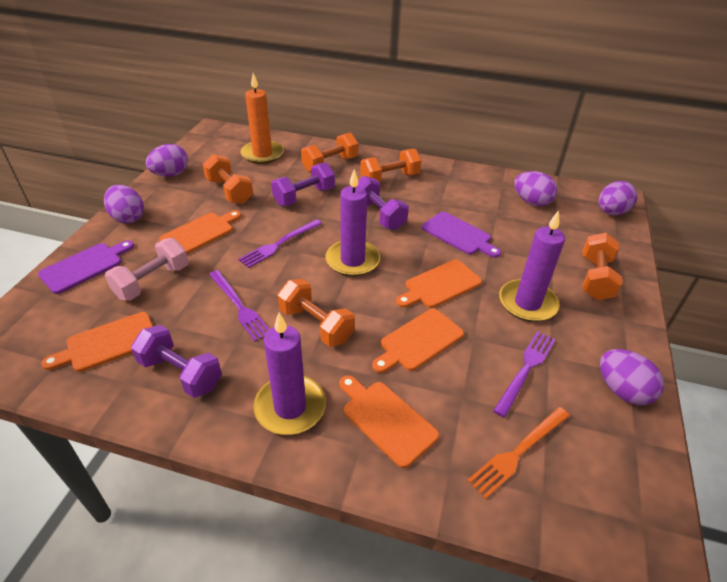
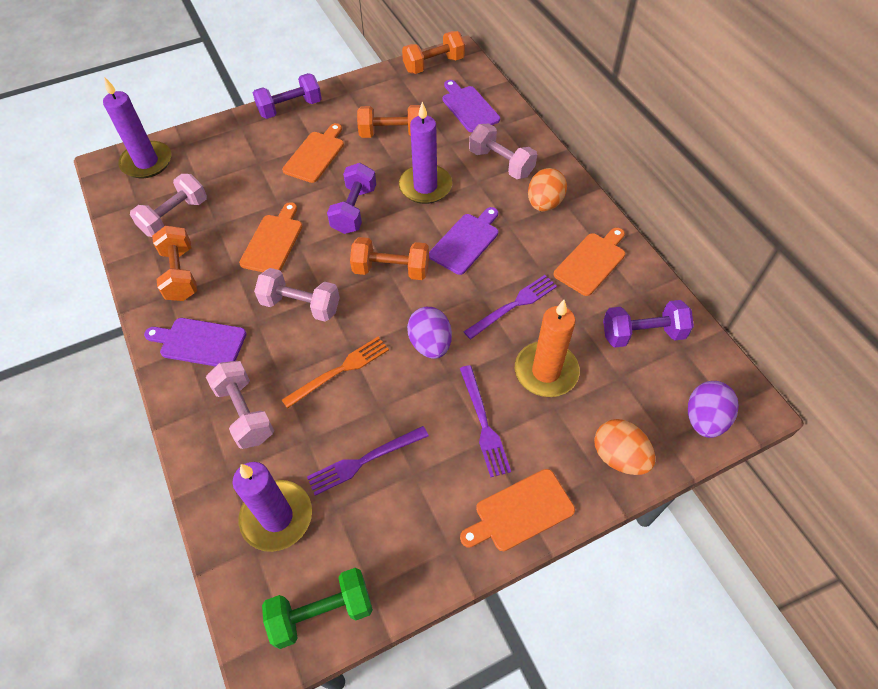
green dumbbell: 0 -> 1
orange cutting board: 5 -> 4
orange dumbbell: 5 -> 4
orange egg: 0 -> 2
pink dumbbell: 1 -> 4
purple cutting board: 2 -> 3
purple egg: 5 -> 2

